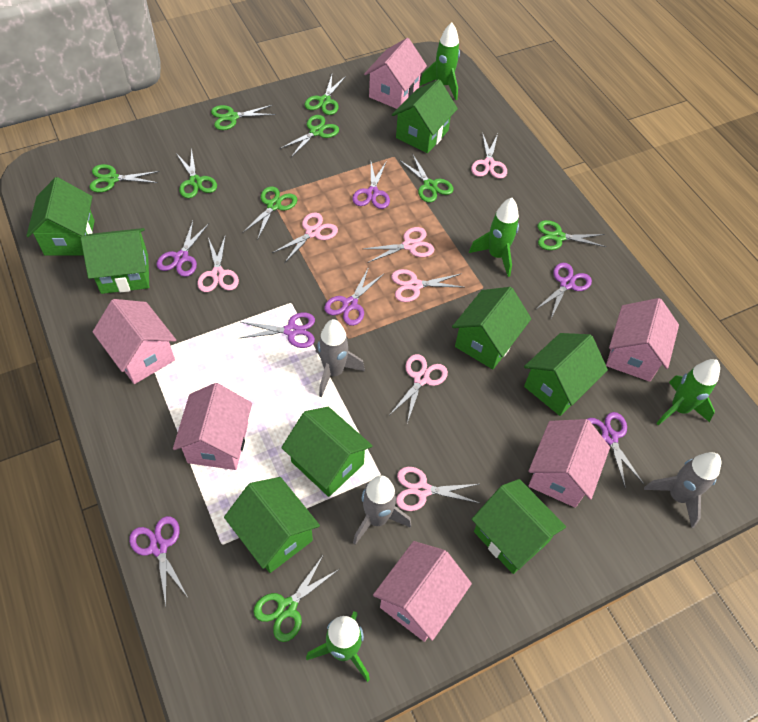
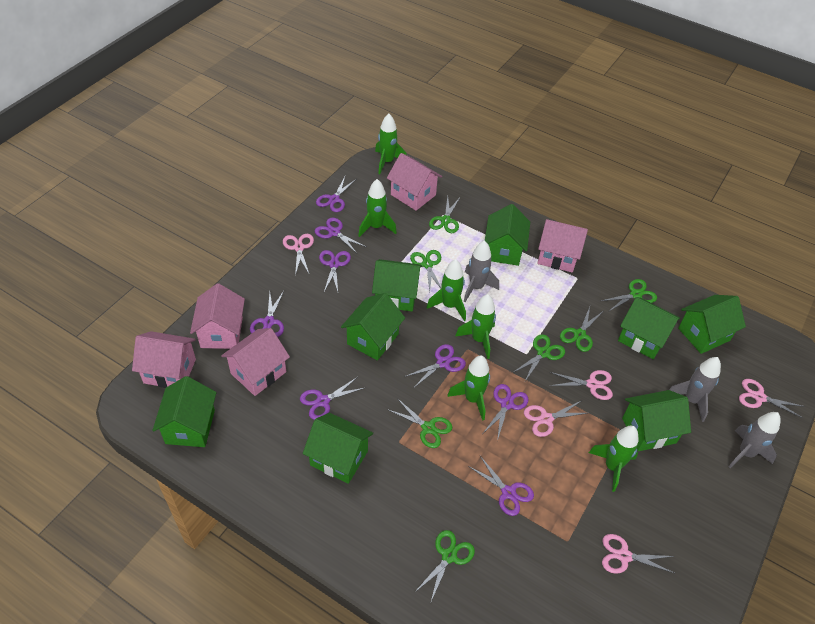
green rocket: 4 -> 6
green scissors: 9 -> 7
pink house: 6 -> 5
pink scissors: 7 -> 5
purple scissors: 7 -> 8

